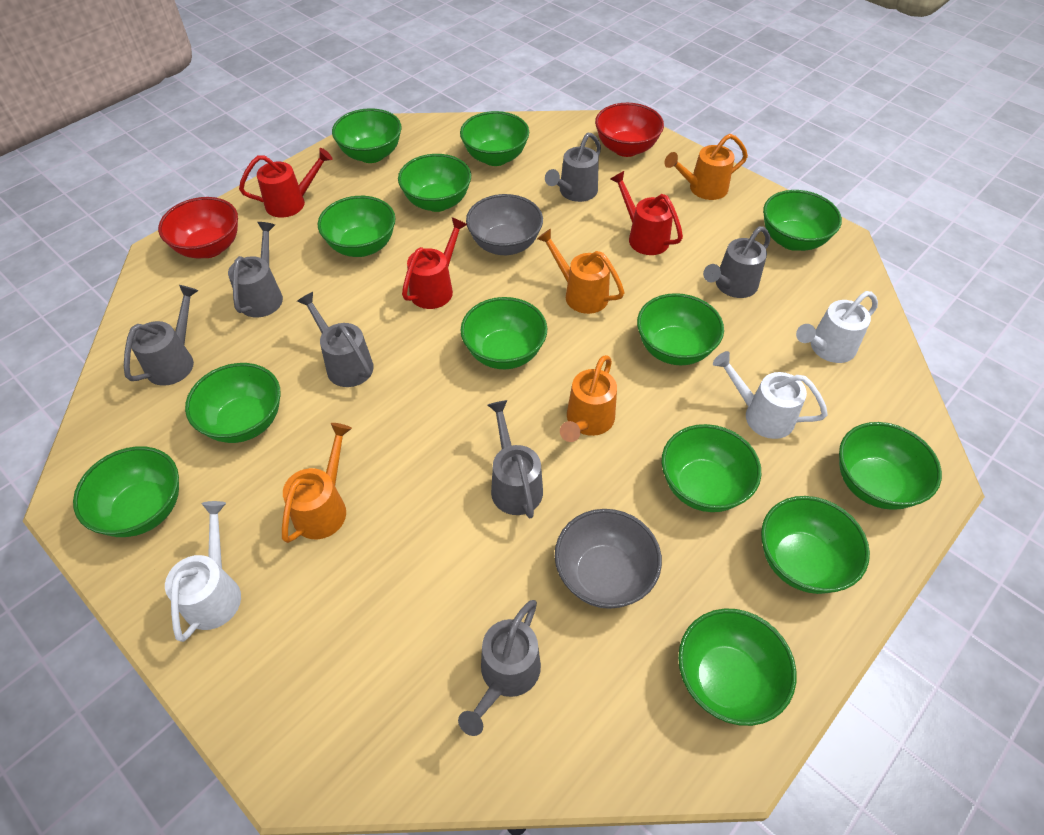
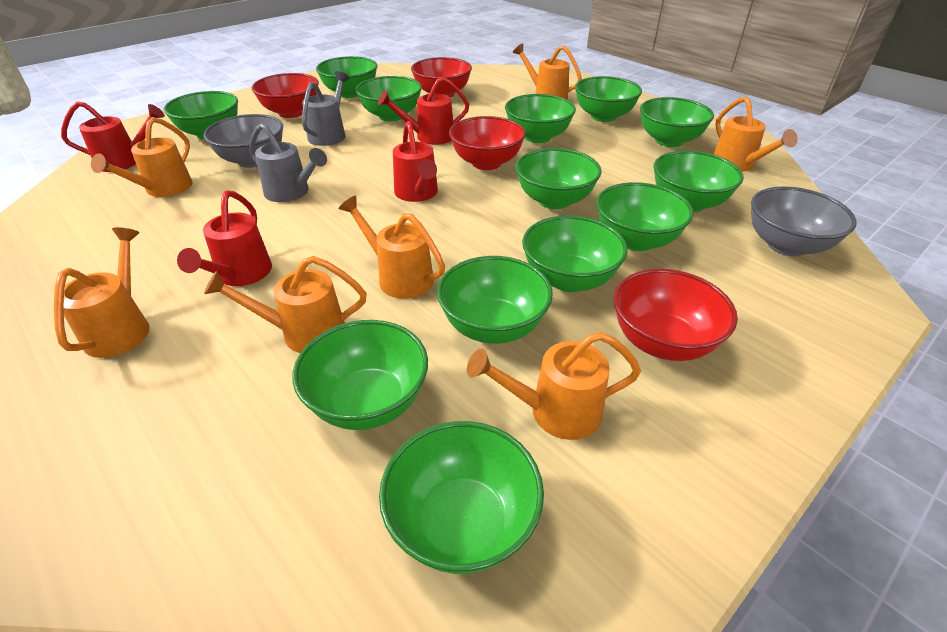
grey watering can: 7 -> 2
orange watering can: 4 -> 7
red bowl: 2 -> 4
red watering can: 3 -> 4
white watering can: 3 -> 0

